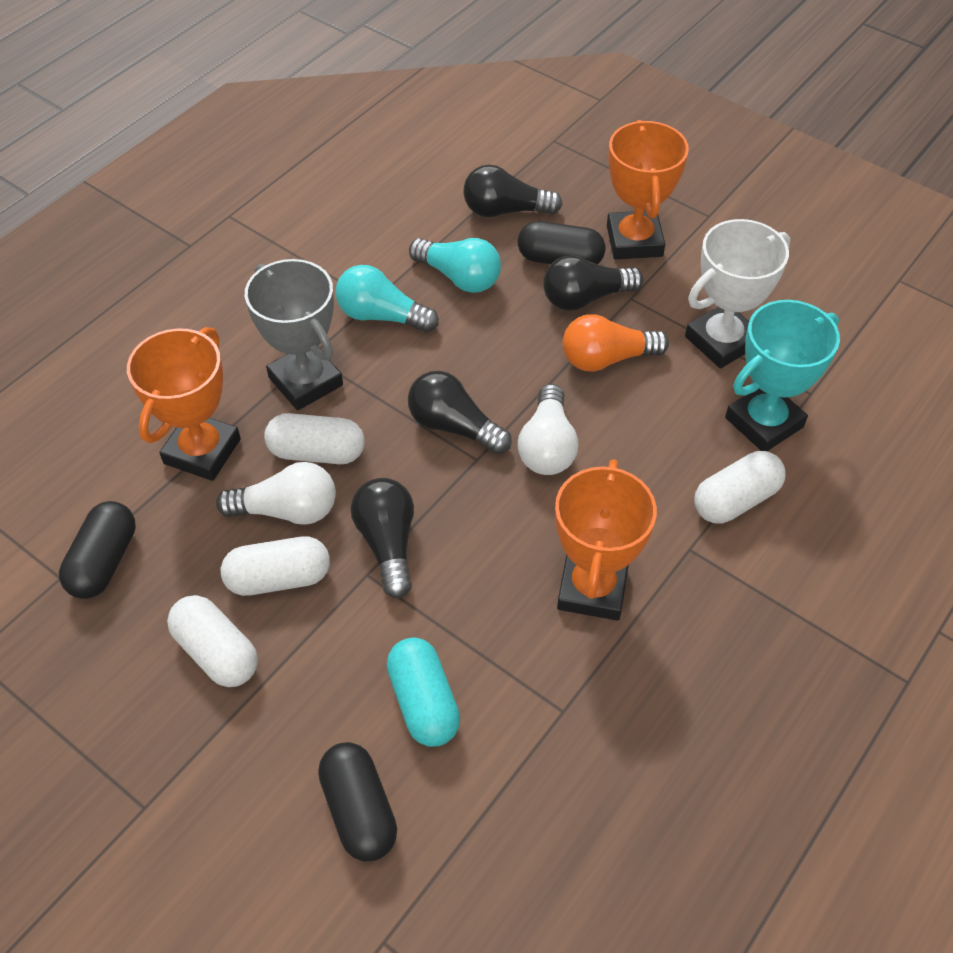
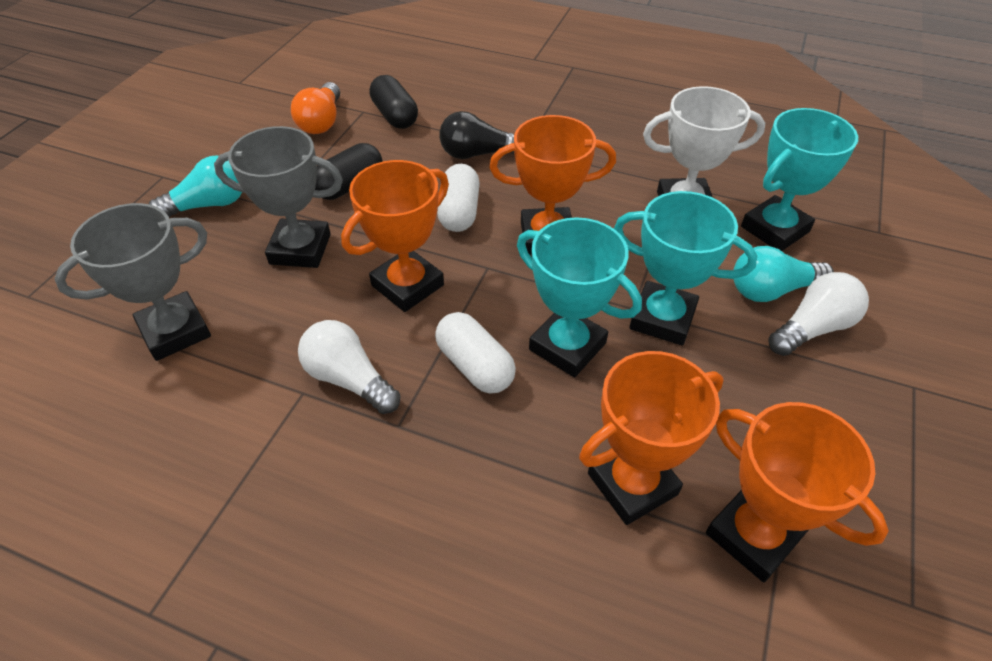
black capsule: 3 -> 2
black light bulb: 4 -> 1
grey trophy: 1 -> 2
orange trophy: 3 -> 4
turquoise capsule: 1 -> 0
turquoise trophy: 1 -> 3
white capsule: 4 -> 2

